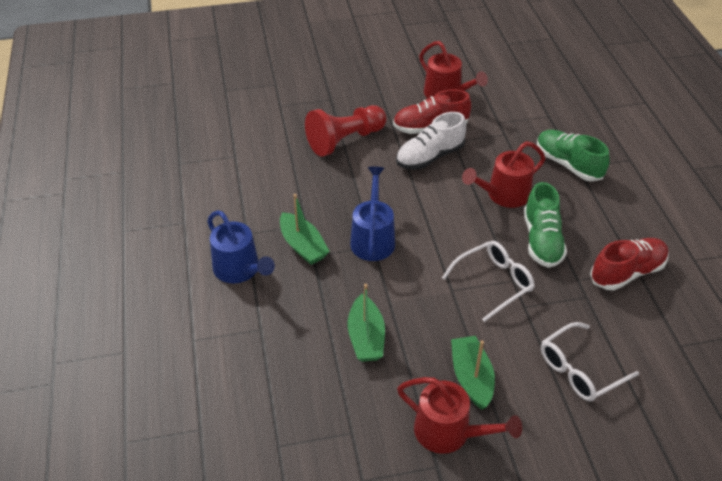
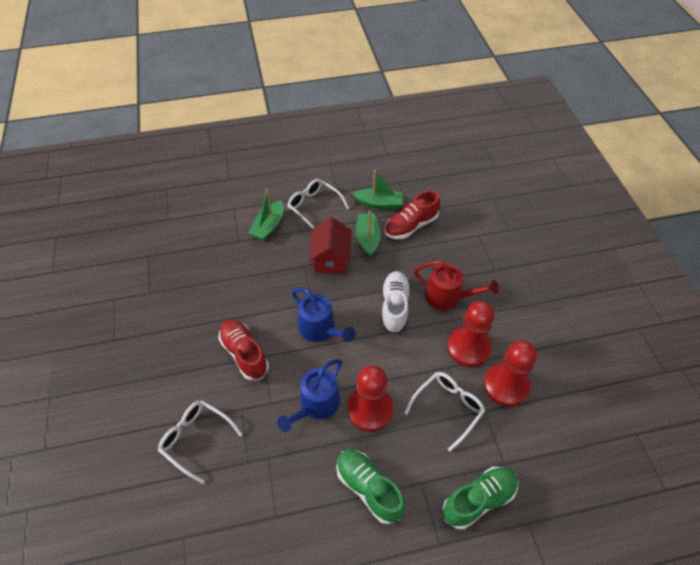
red house: 0 -> 1
red pawn: 1 -> 3
red watering can: 3 -> 1
white glasses: 2 -> 3

